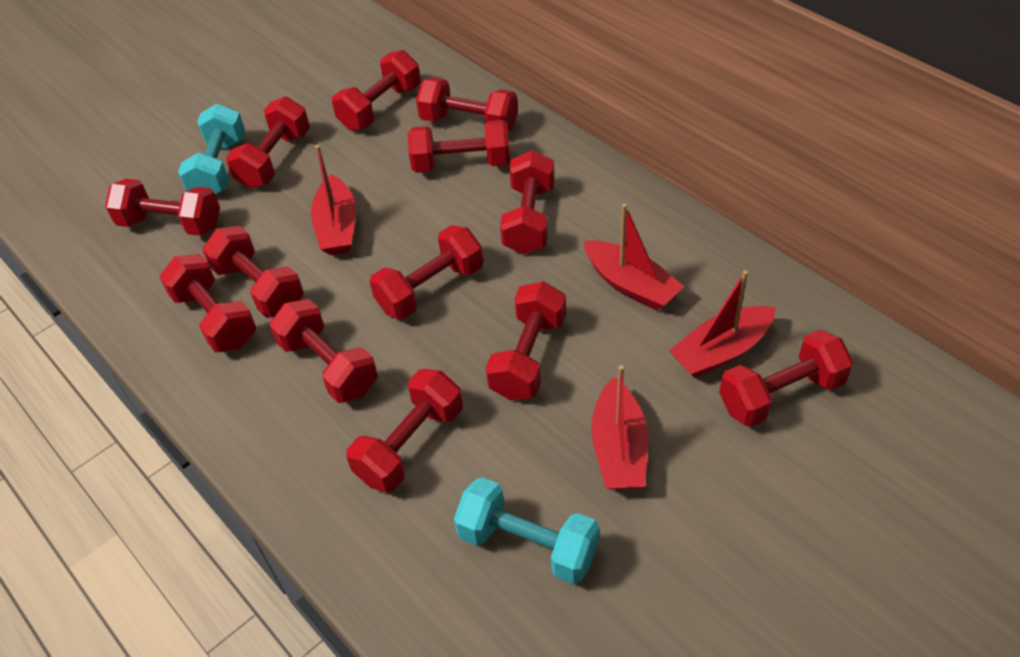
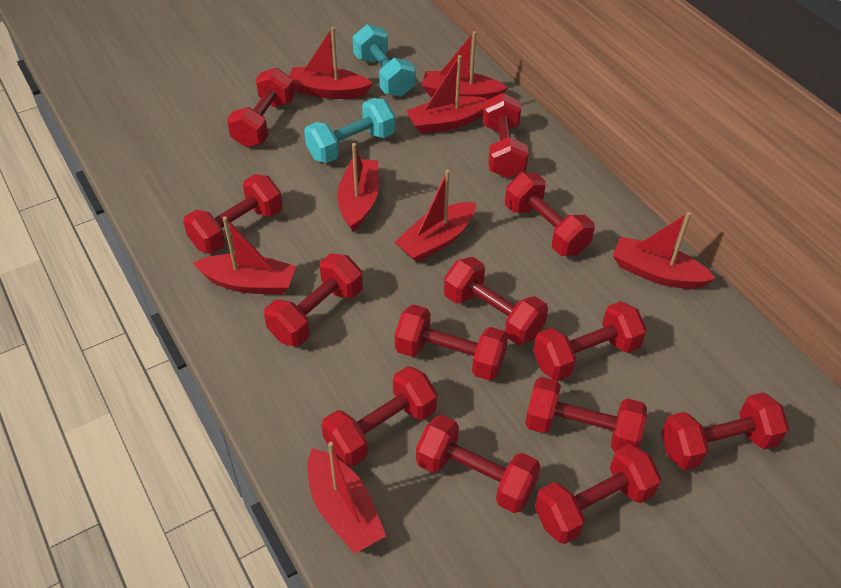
red boat: 4 -> 8

